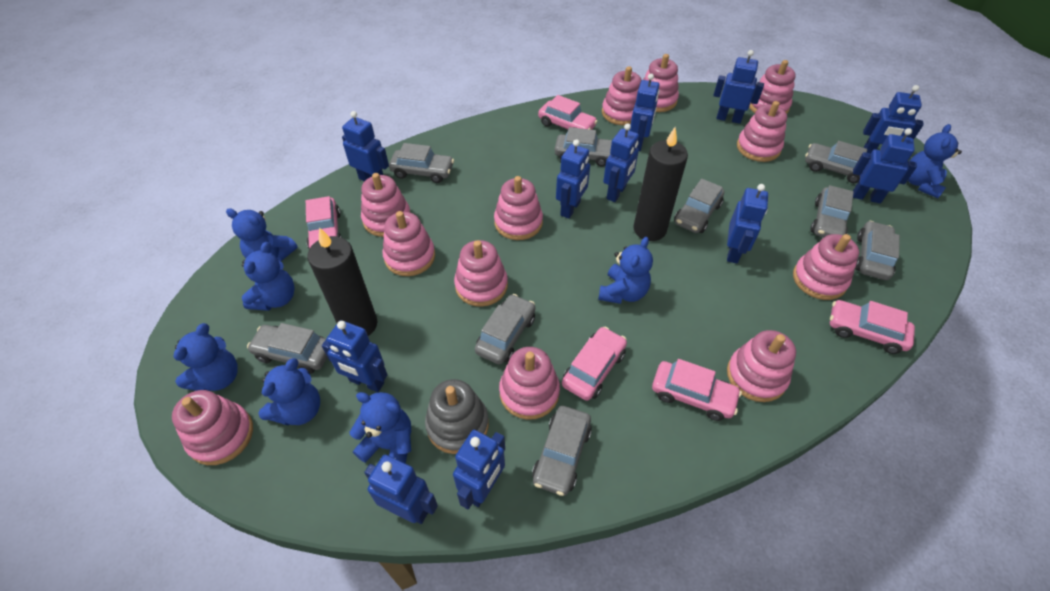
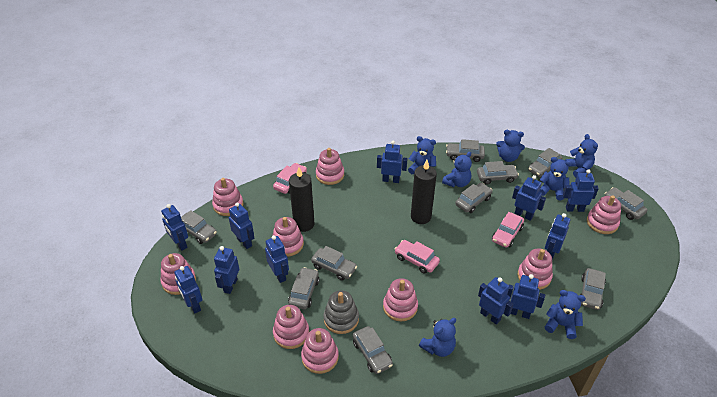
grey car: 9 -> 10
pink car: 5 -> 3
pink stacking toy: 12 -> 9

